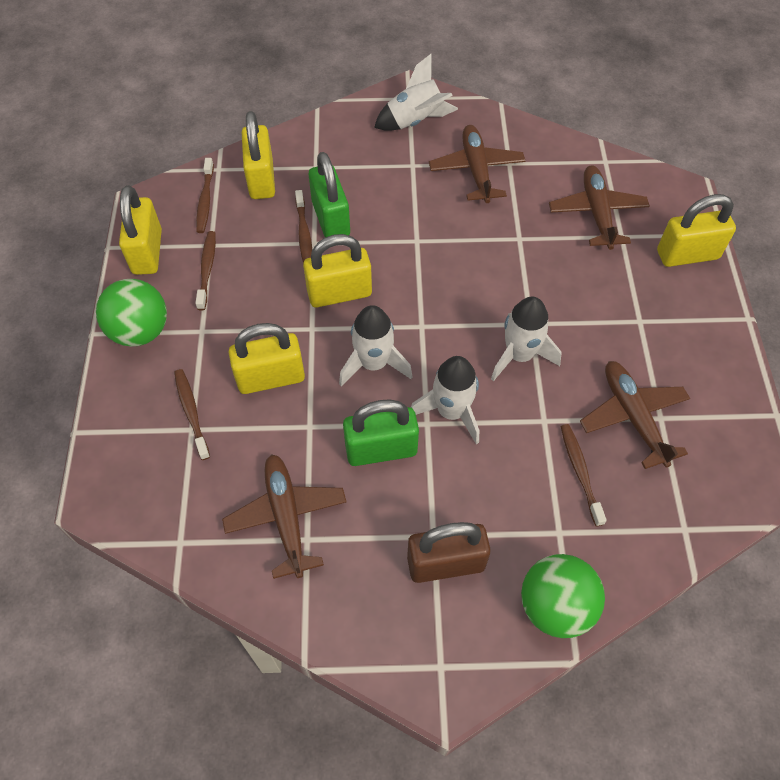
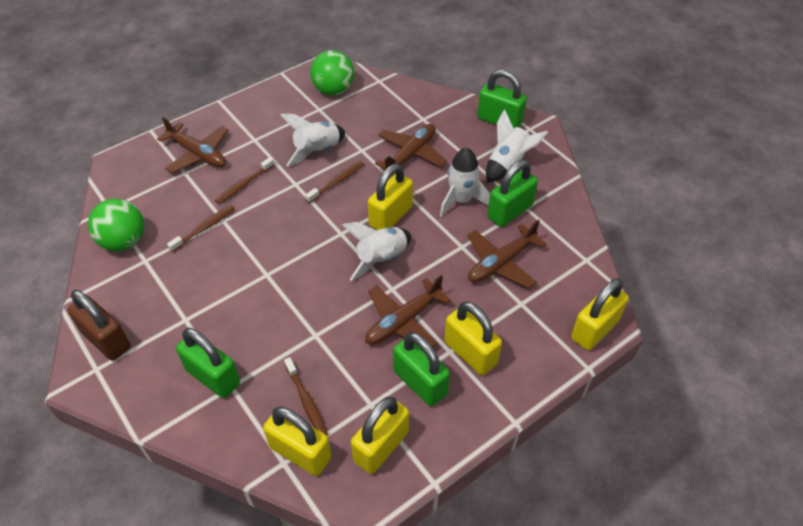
brown toothbrush: 5 -> 4
green padlock: 2 -> 4

